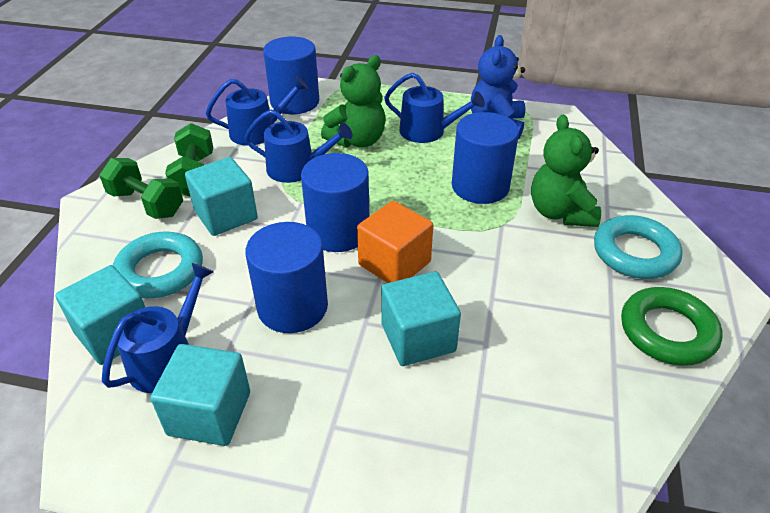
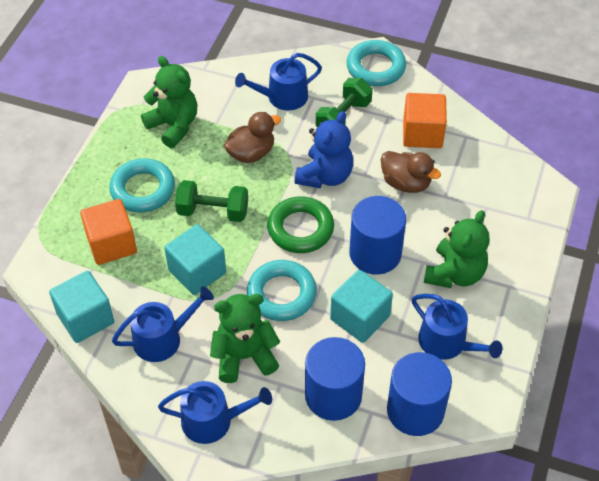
blue cylinder: 4 -> 3
brown duck: 0 -> 2
green teddy bear: 2 -> 3
orange cube: 1 -> 2
turquoise cube: 4 -> 3
turquoise ring: 2 -> 3

